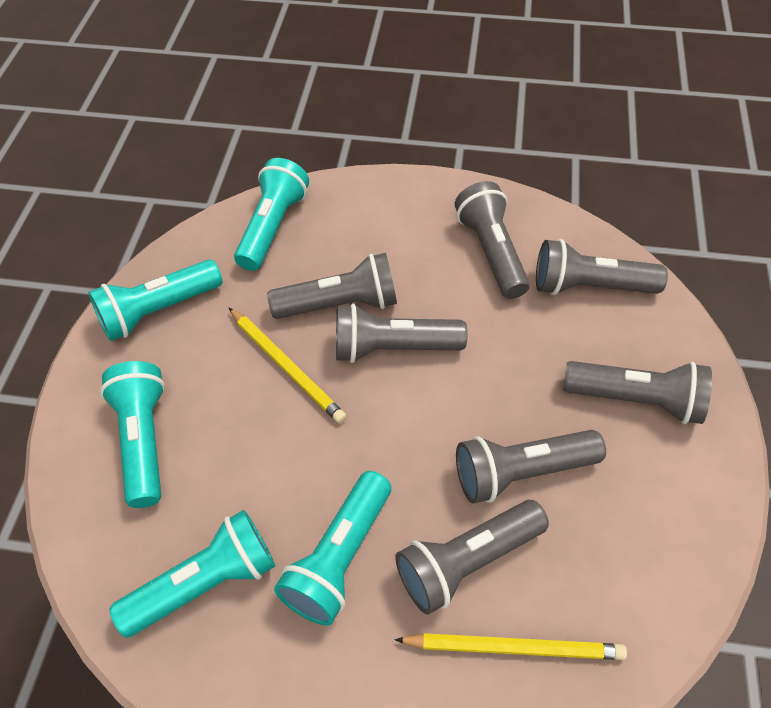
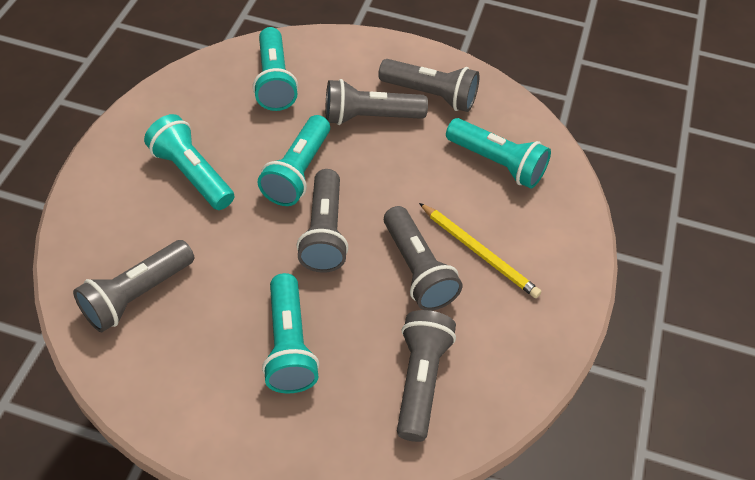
grey flashlight: 7 -> 6
yellow pencil: 2 -> 1

